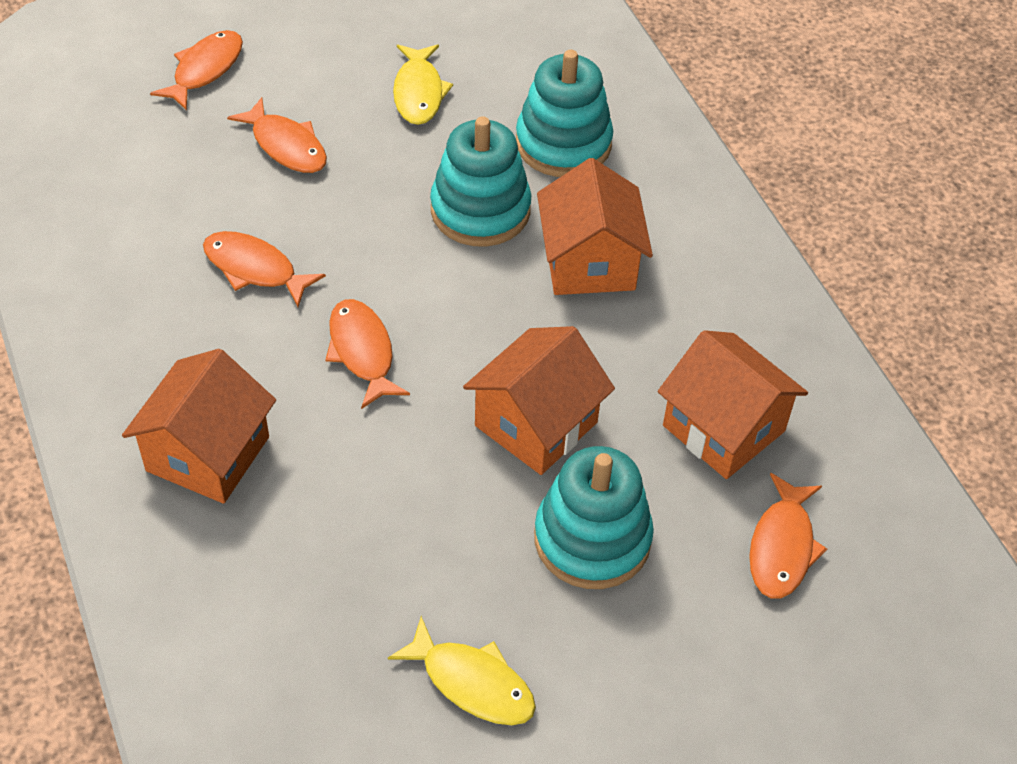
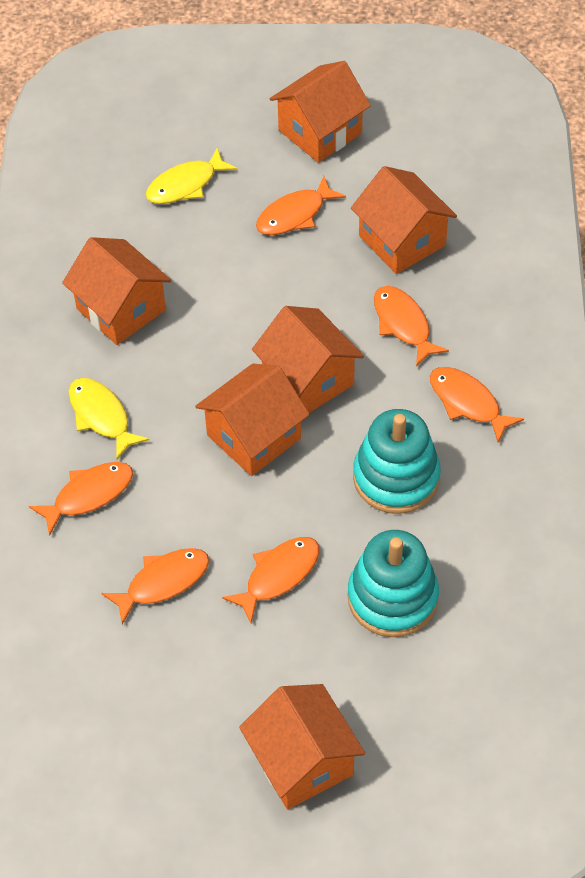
orange fish: 5 -> 6
orange house: 4 -> 6
turquoise stacking toy: 3 -> 2

